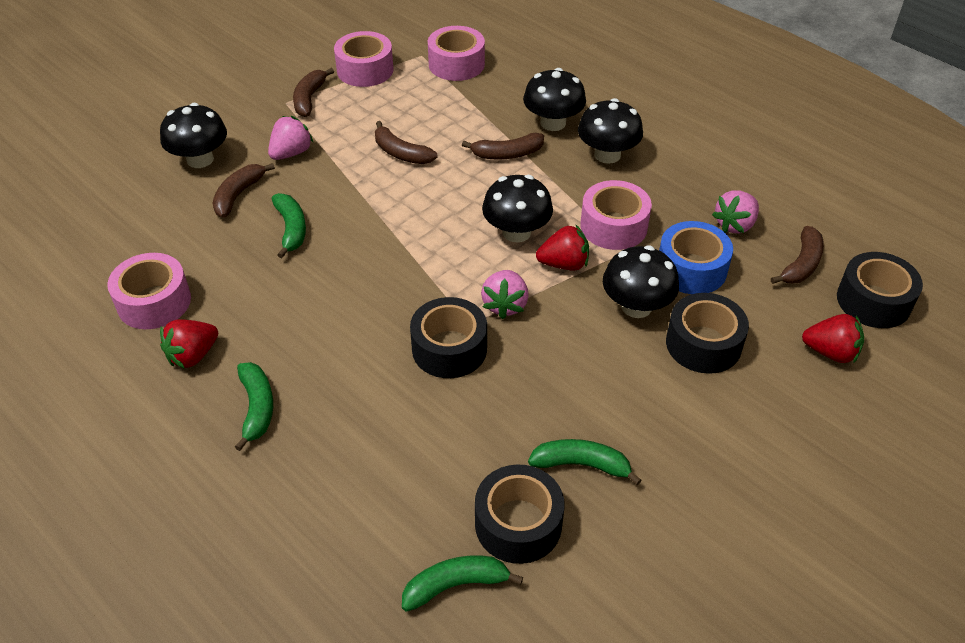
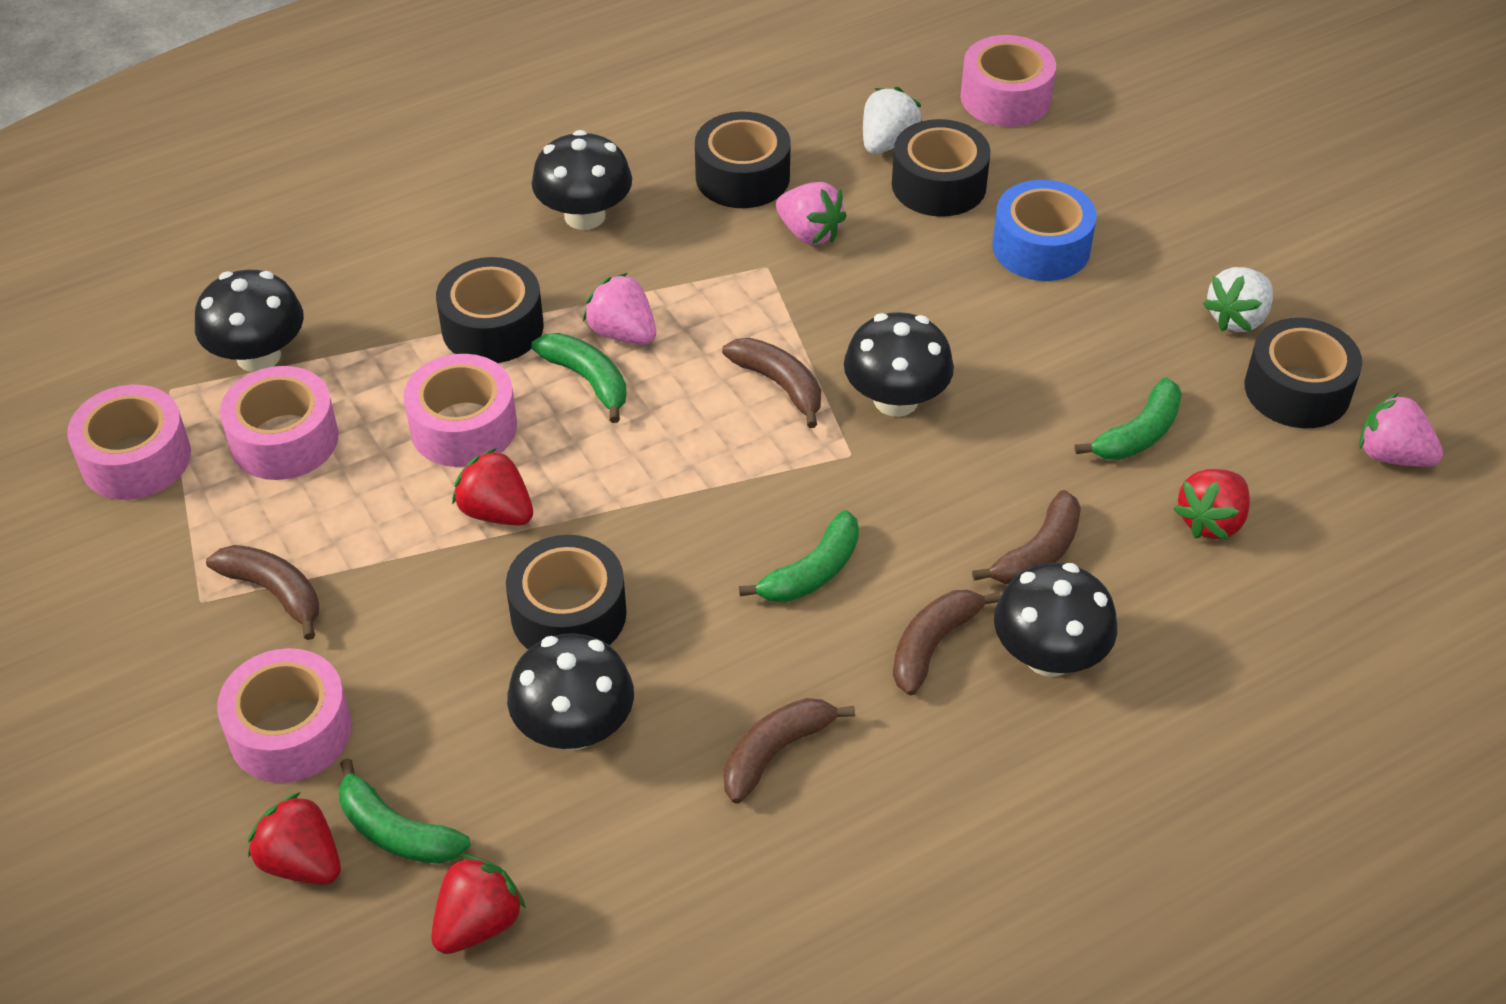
black tape: 4 -> 5
pink tape: 4 -> 5
red strawberry: 3 -> 4
white strawberry: 0 -> 2

